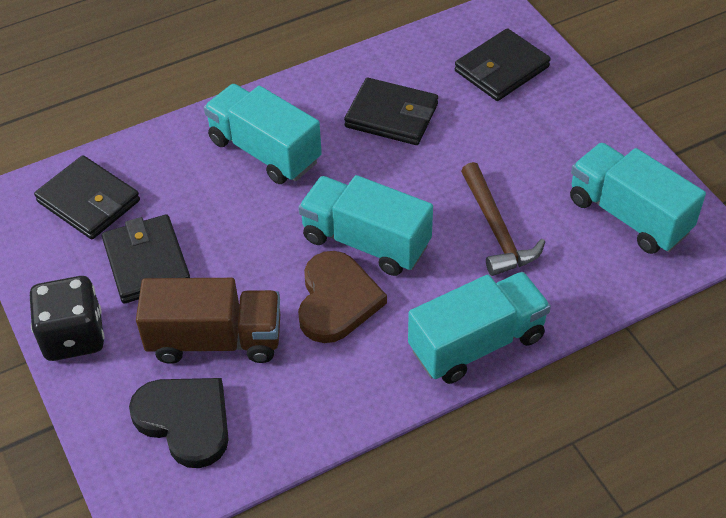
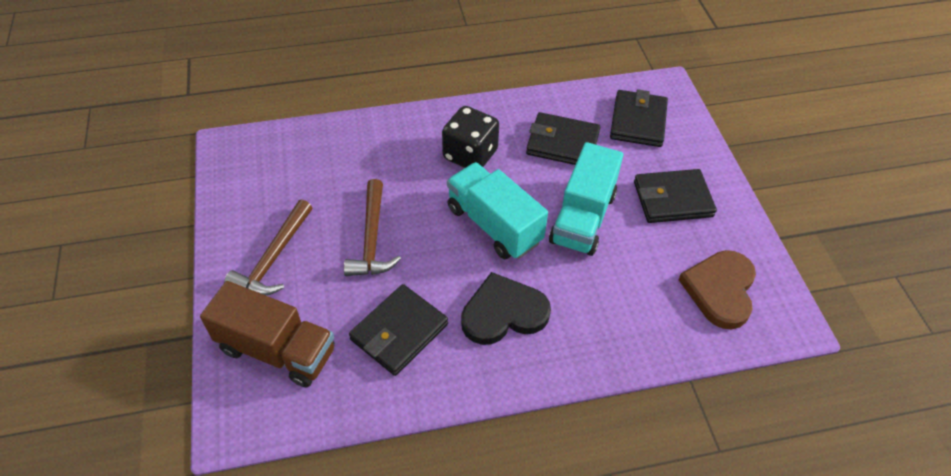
brown hammer: 1 -> 2
turquoise truck: 4 -> 2

